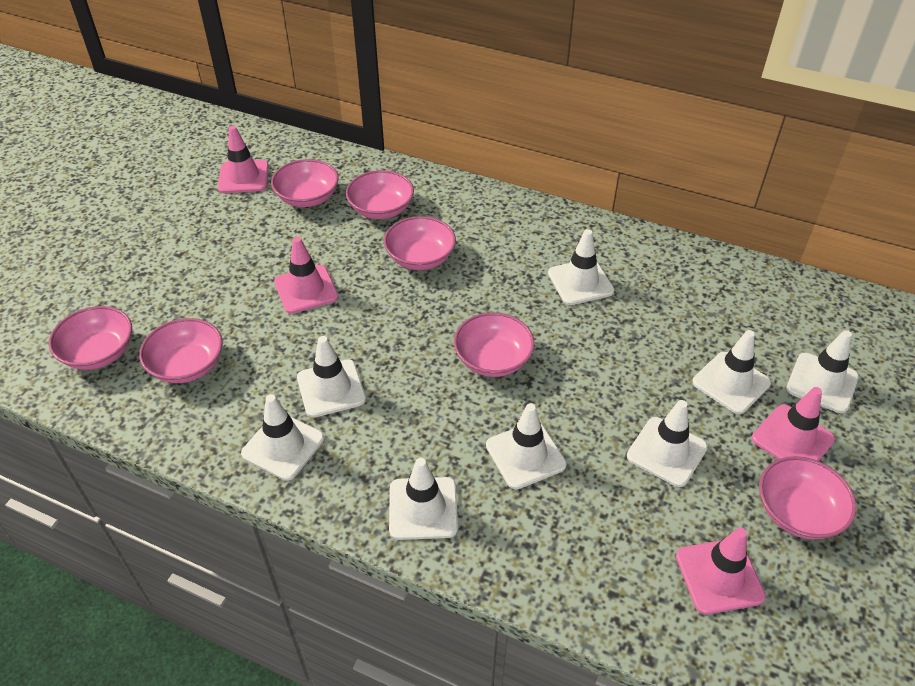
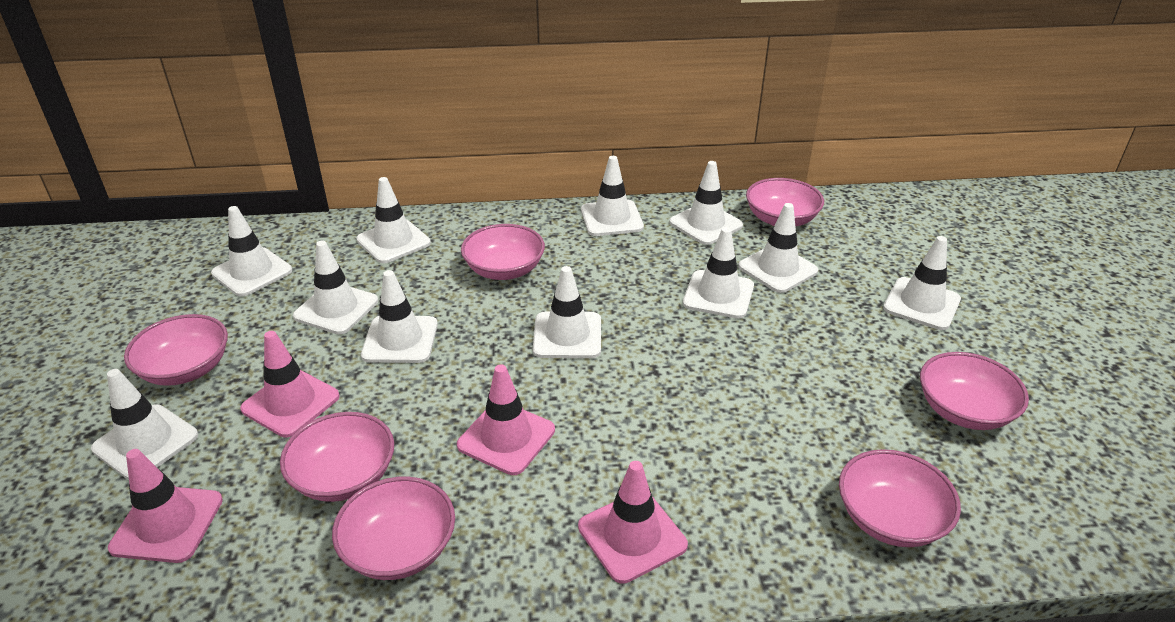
white traffic cone: 8 -> 11

